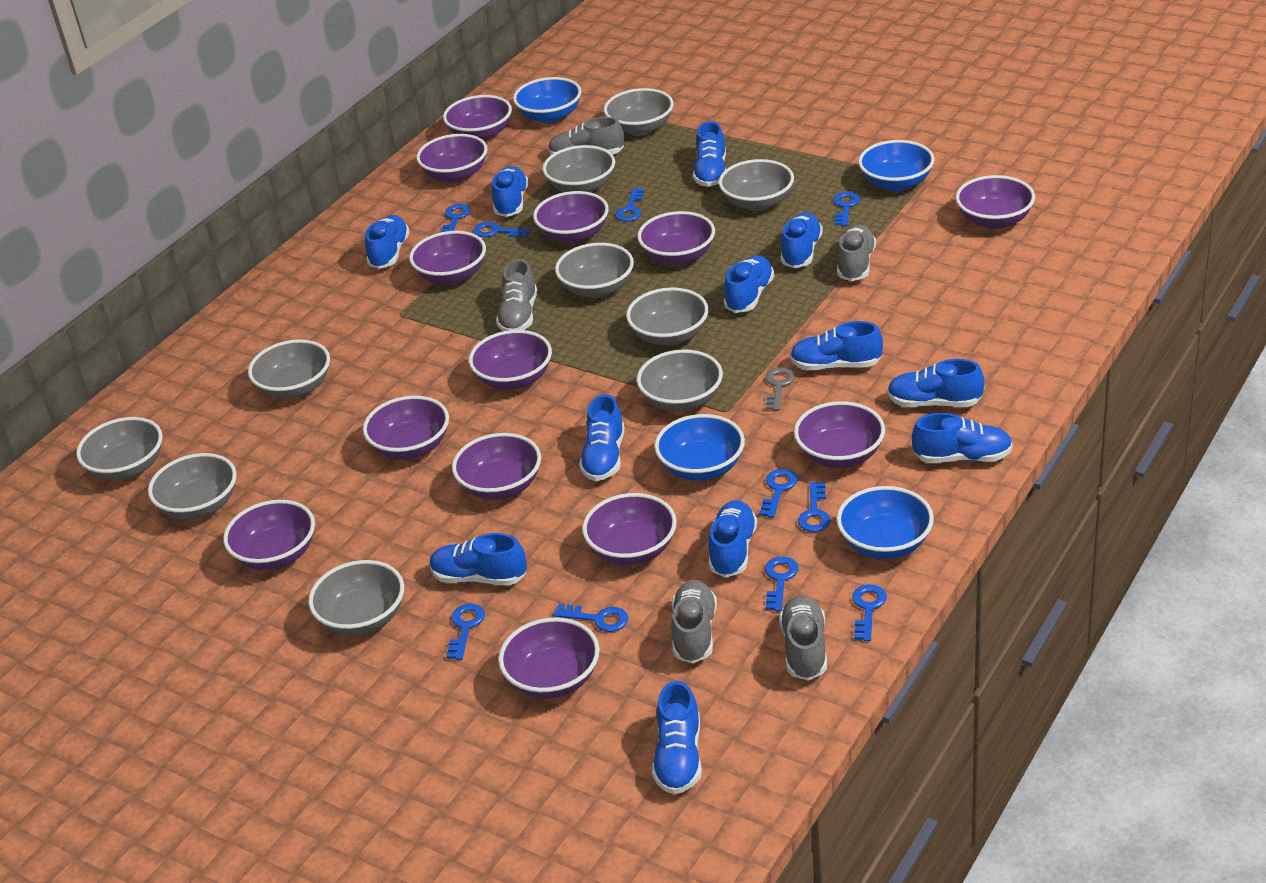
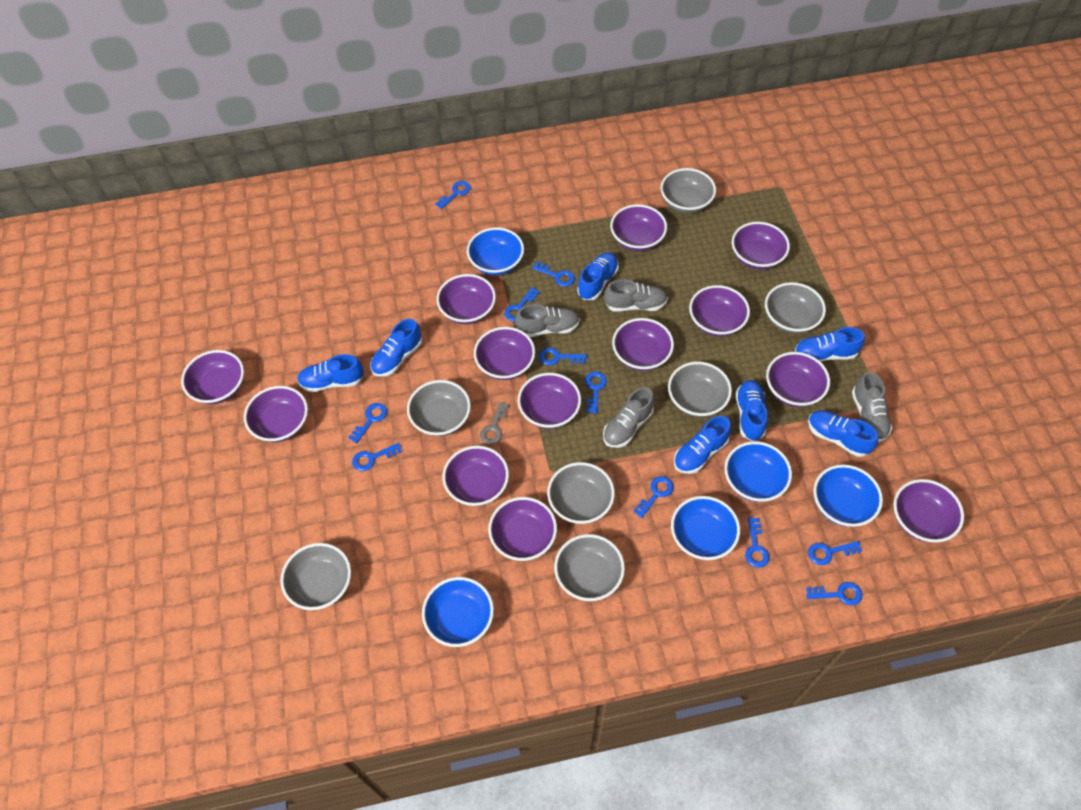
blue bowl: 4 -> 5
blue key: 10 -> 11
blue shoe: 12 -> 7
grey bowl: 10 -> 7
grey shoe: 5 -> 4

